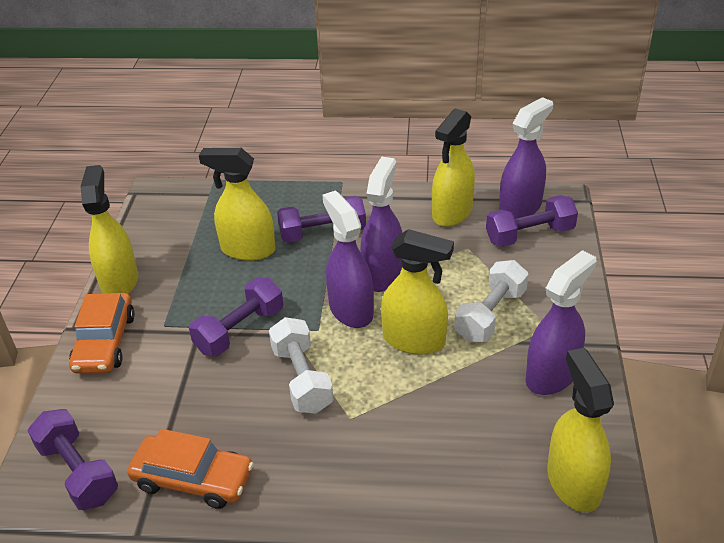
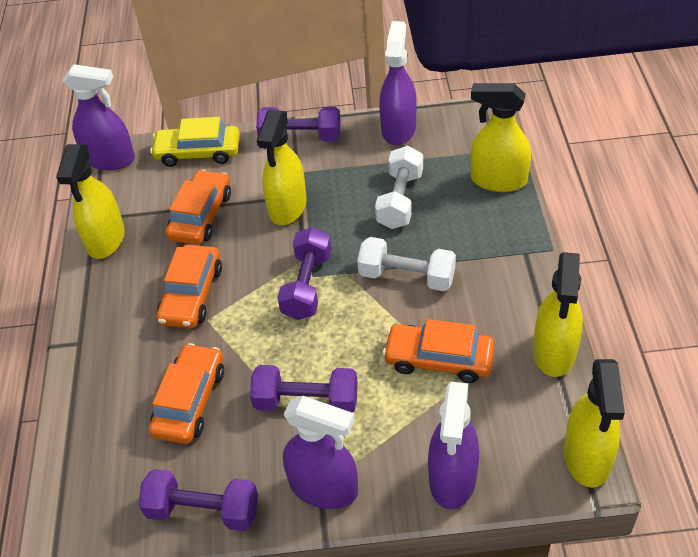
orange car: 2 -> 4
yellow car: 0 -> 1

